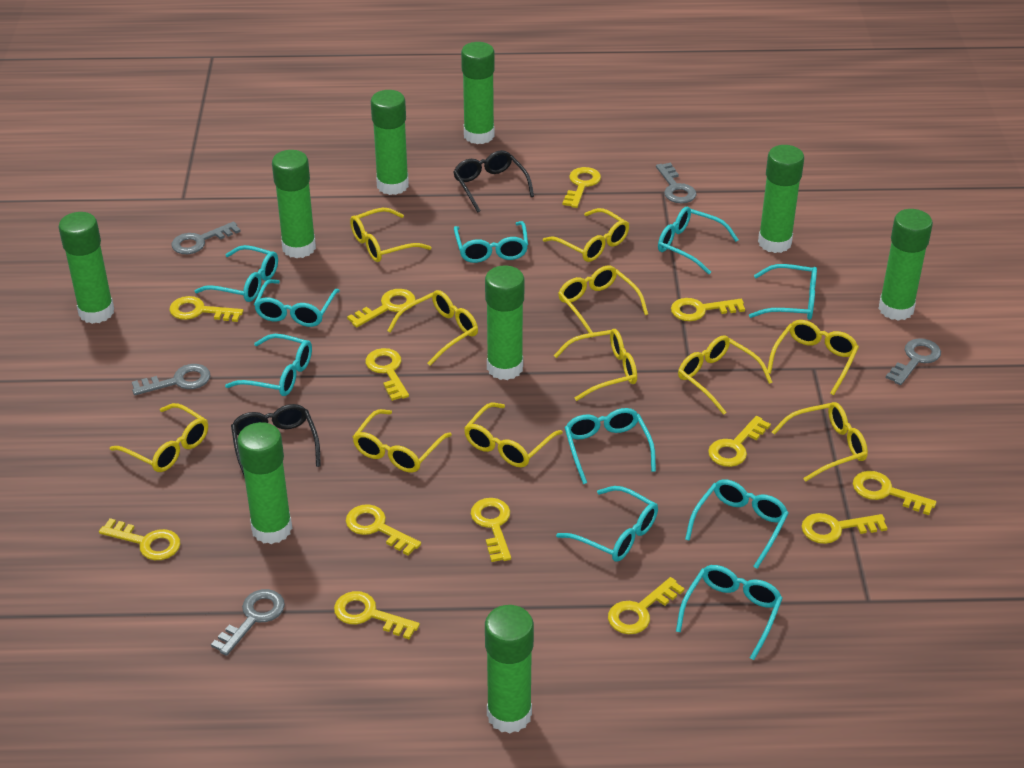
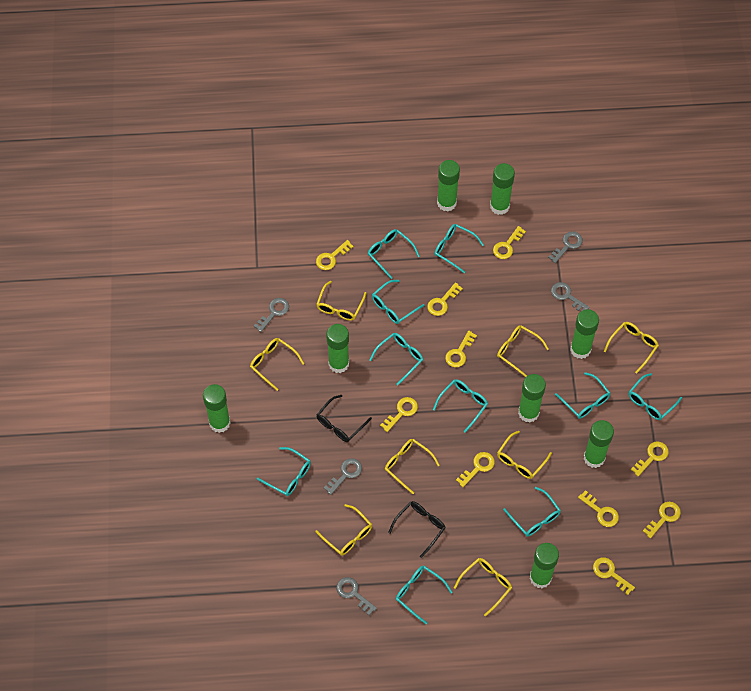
green glue stick: 9 -> 8
yellow glasses: 11 -> 8
yellow key: 13 -> 10

